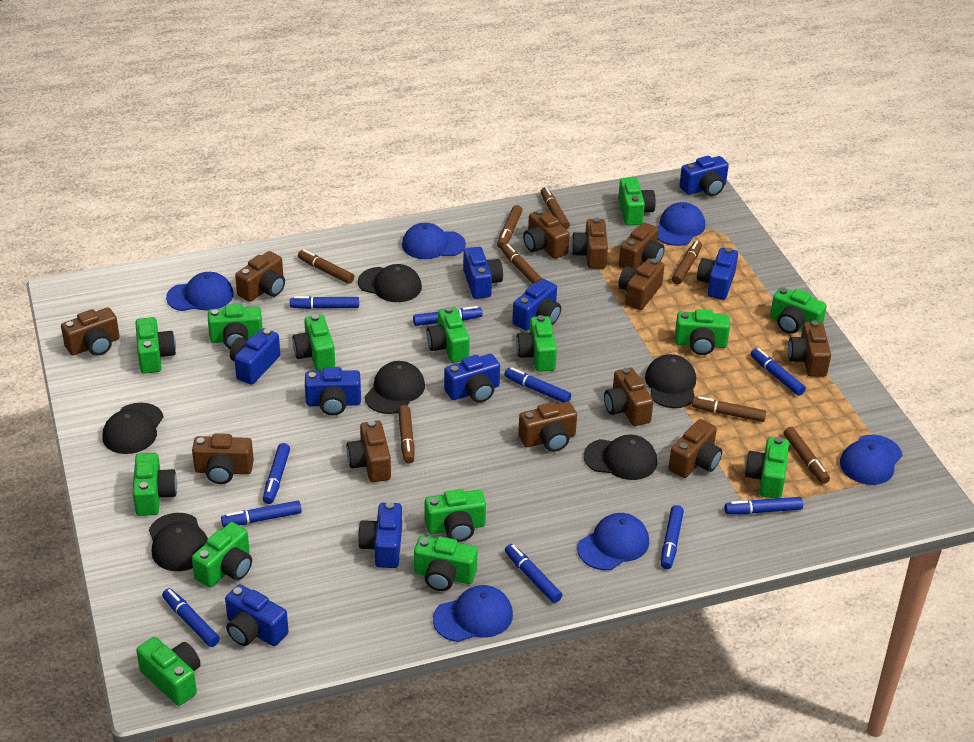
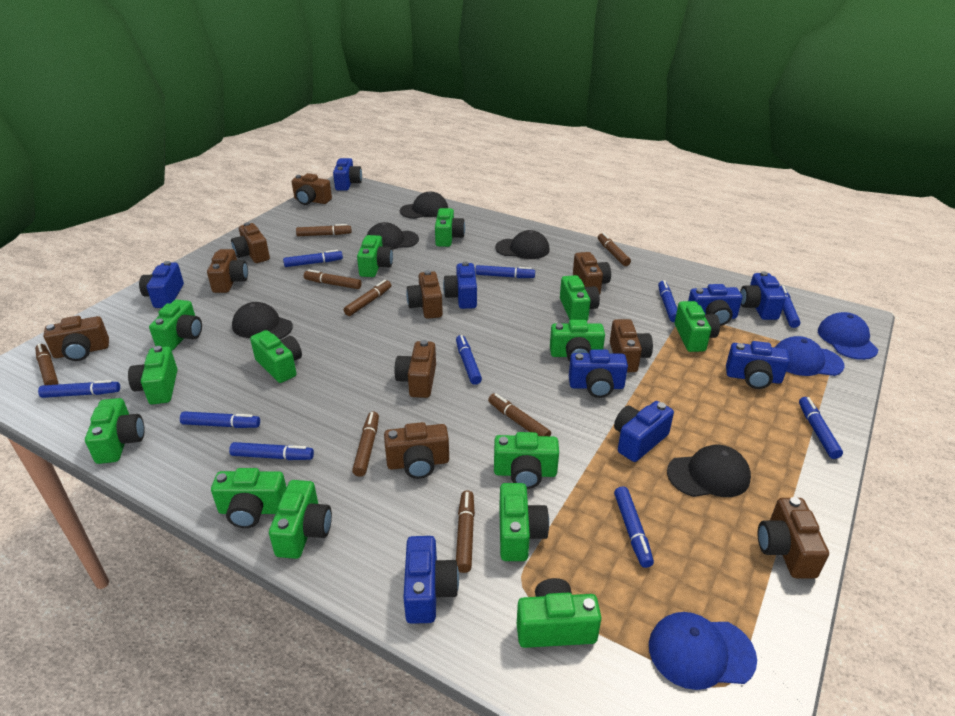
black cap: 6 -> 5
blue cap: 6 -> 3
brown camera: 12 -> 10

